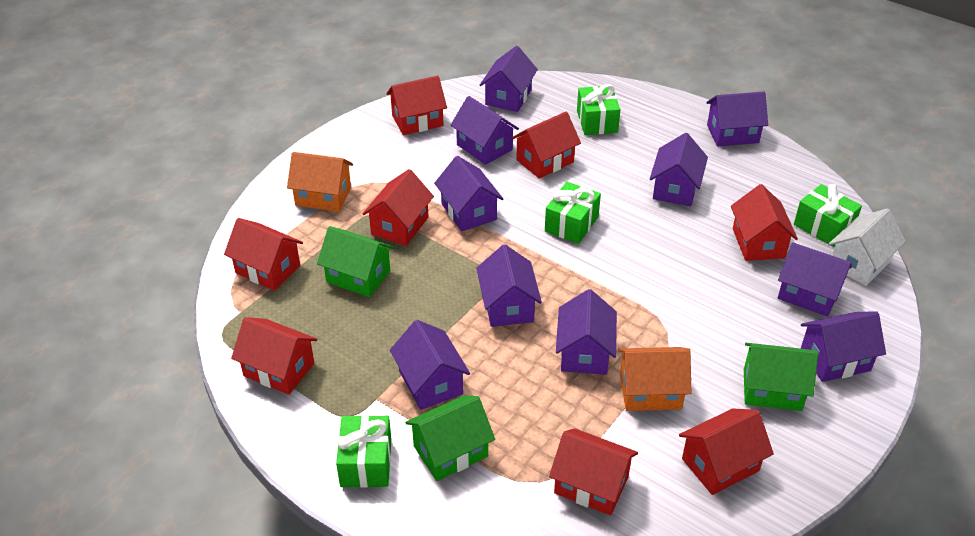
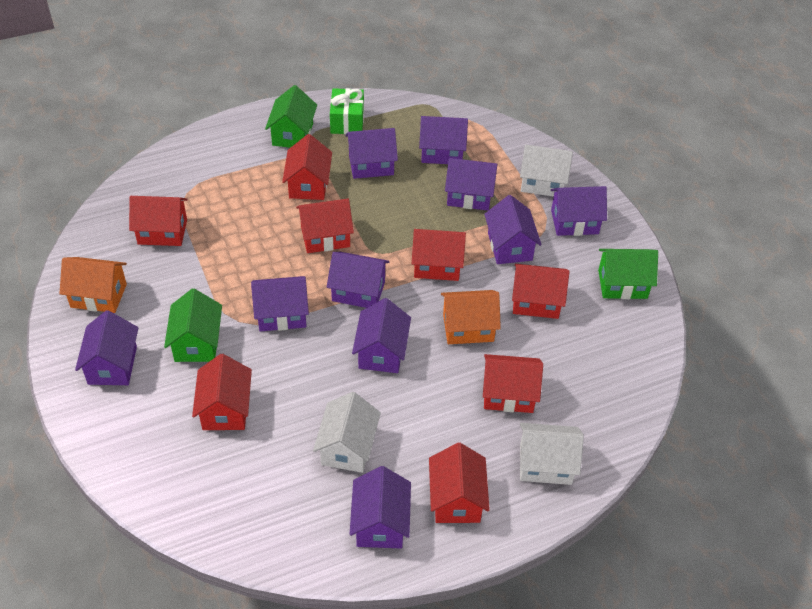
green gift: 4 -> 1
white house: 1 -> 3

